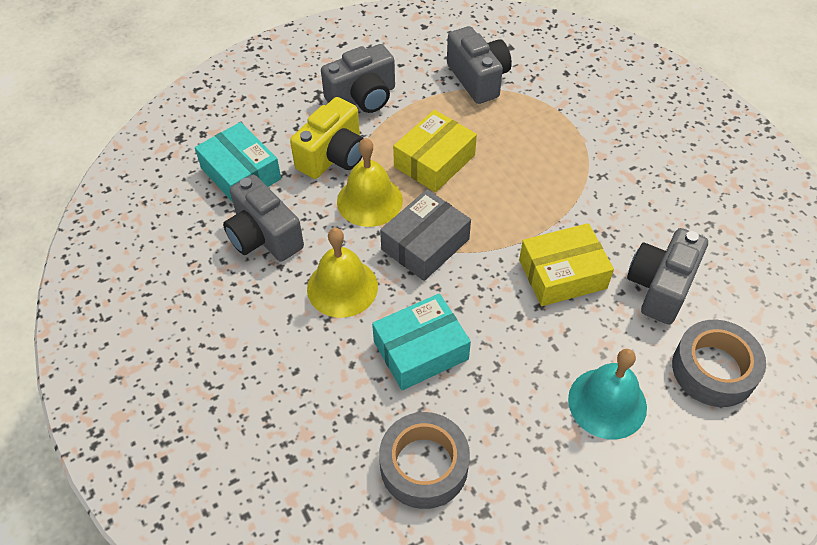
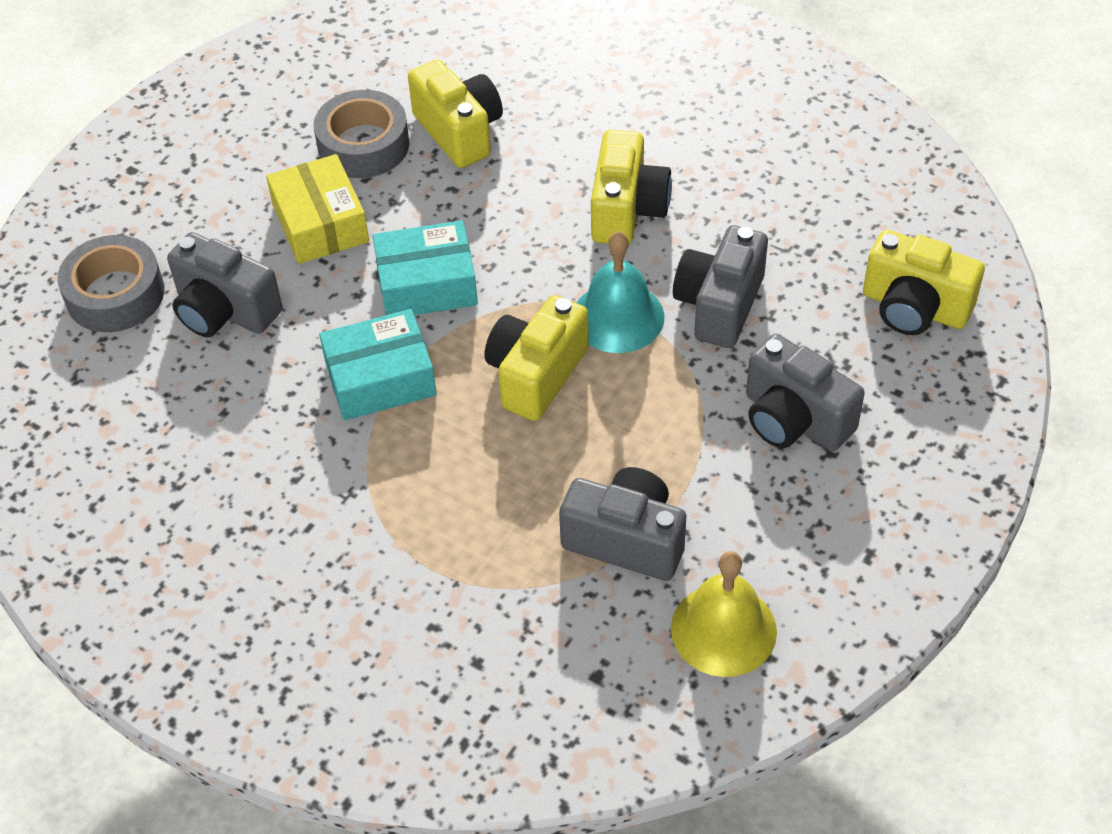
grey box: 1 -> 0
yellow bell: 2 -> 1
yellow box: 2 -> 1
yellow camera: 1 -> 4

